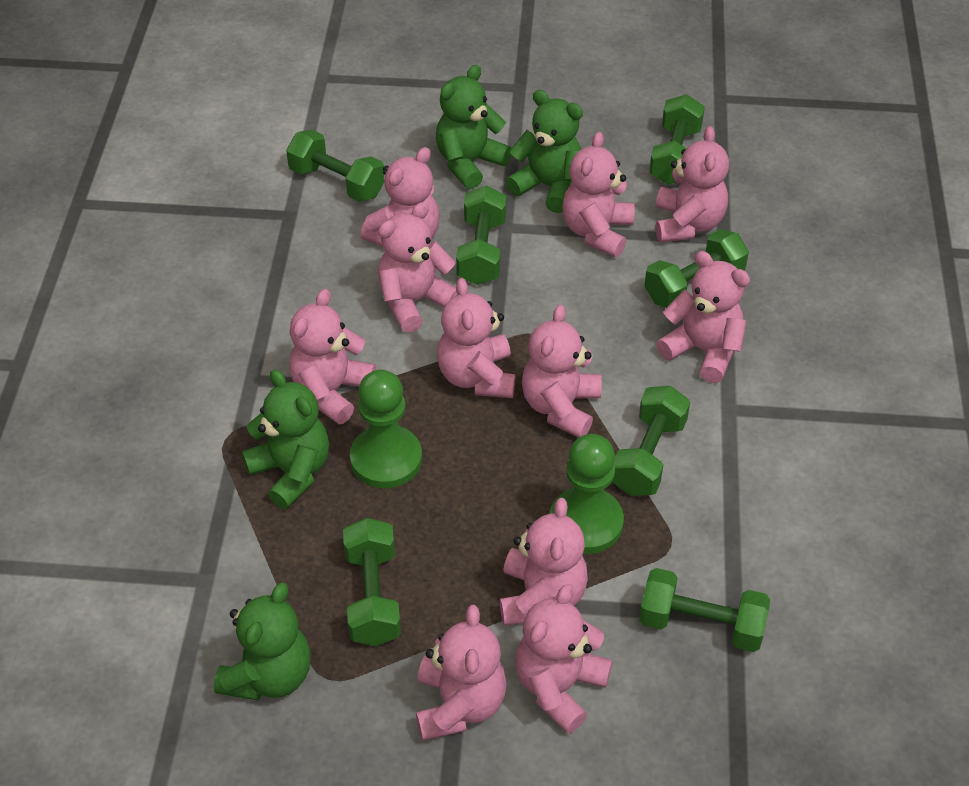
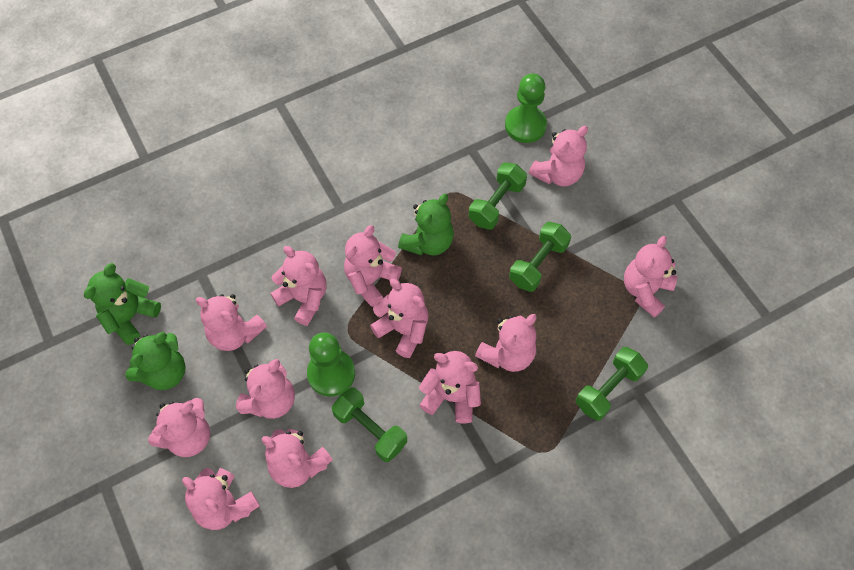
green dumbbell: 7 -> 4
green teddy bear: 4 -> 3
pink teddy bear: 11 -> 12

